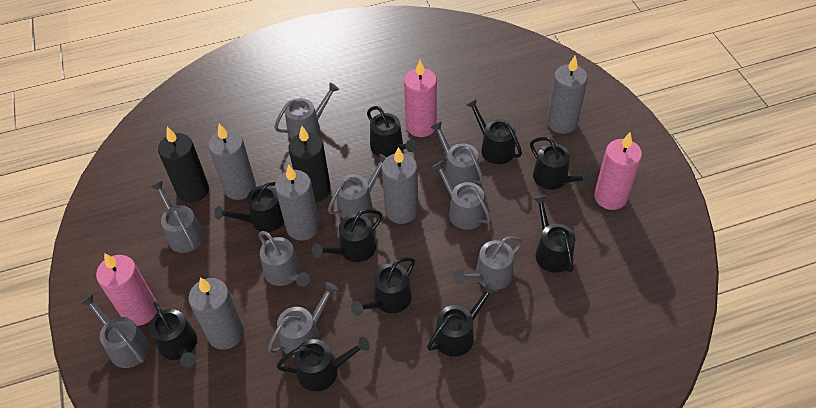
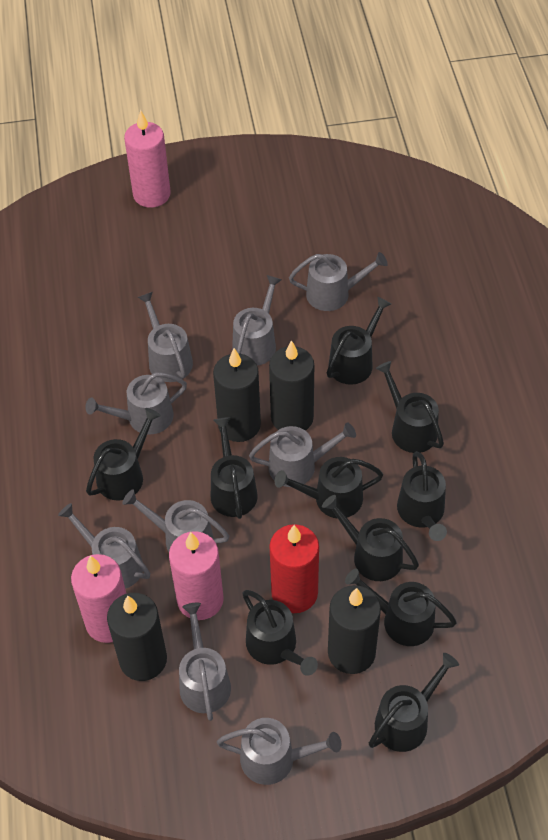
black candle: 2 -> 4
grey candle: 5 -> 0
red candle: 0 -> 1

